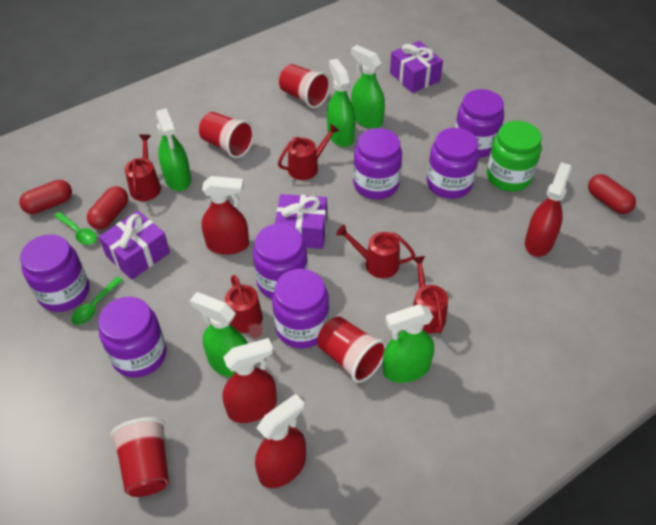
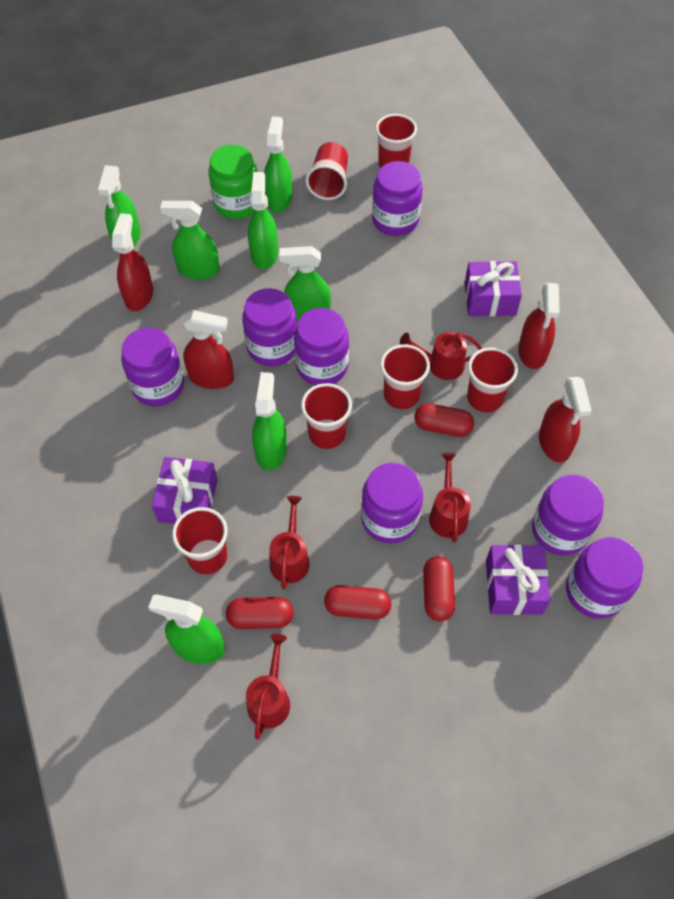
green spoon: 2 -> 0
green spray bottle: 5 -> 7
red capsule: 3 -> 4
red cup: 4 -> 6
red watering can: 5 -> 4

